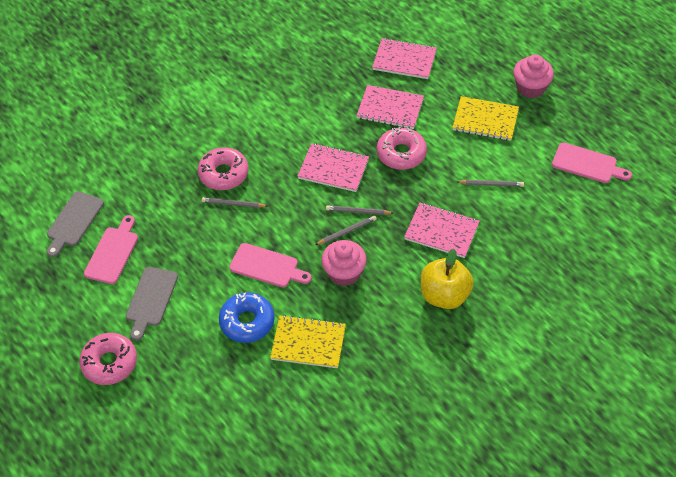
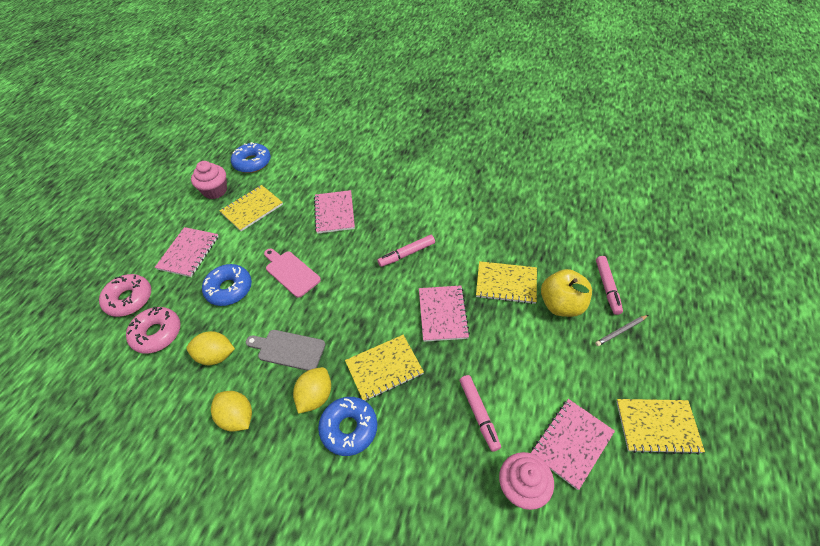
blue donut: 1 -> 3
grey cutting board: 2 -> 1
grey pencil: 4 -> 1
pink cutting board: 3 -> 1
pink donut: 3 -> 2
pink marker: 0 -> 3
yellow lemon: 0 -> 3
yellow notebook: 2 -> 4

